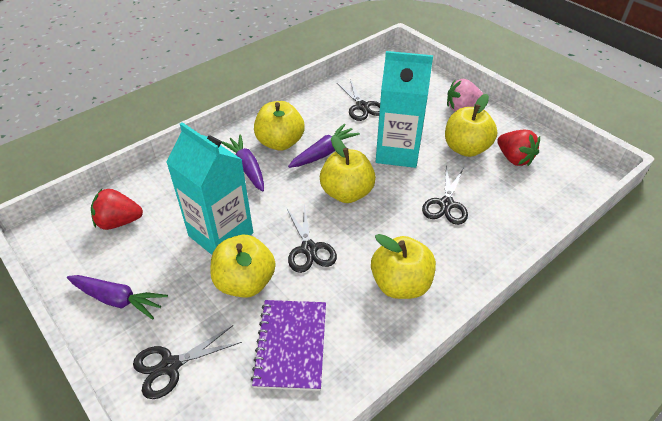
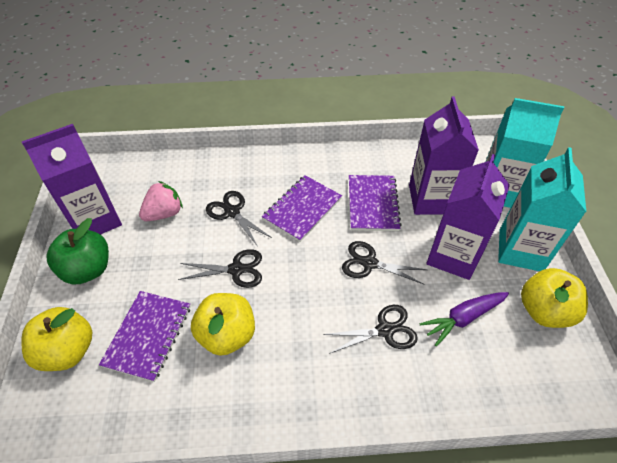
green apple: 0 -> 1
purple carrot: 3 -> 1
purple carton: 0 -> 3
purple notebook: 1 -> 3
red strawberry: 2 -> 0
yellow apple: 5 -> 3

